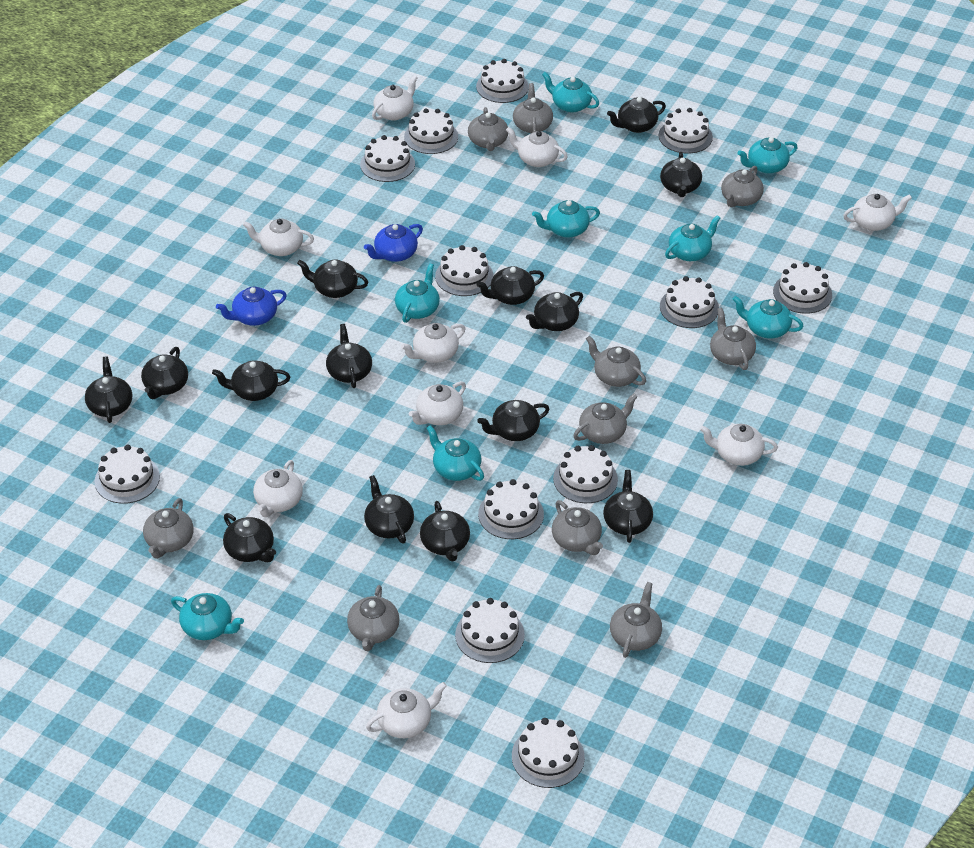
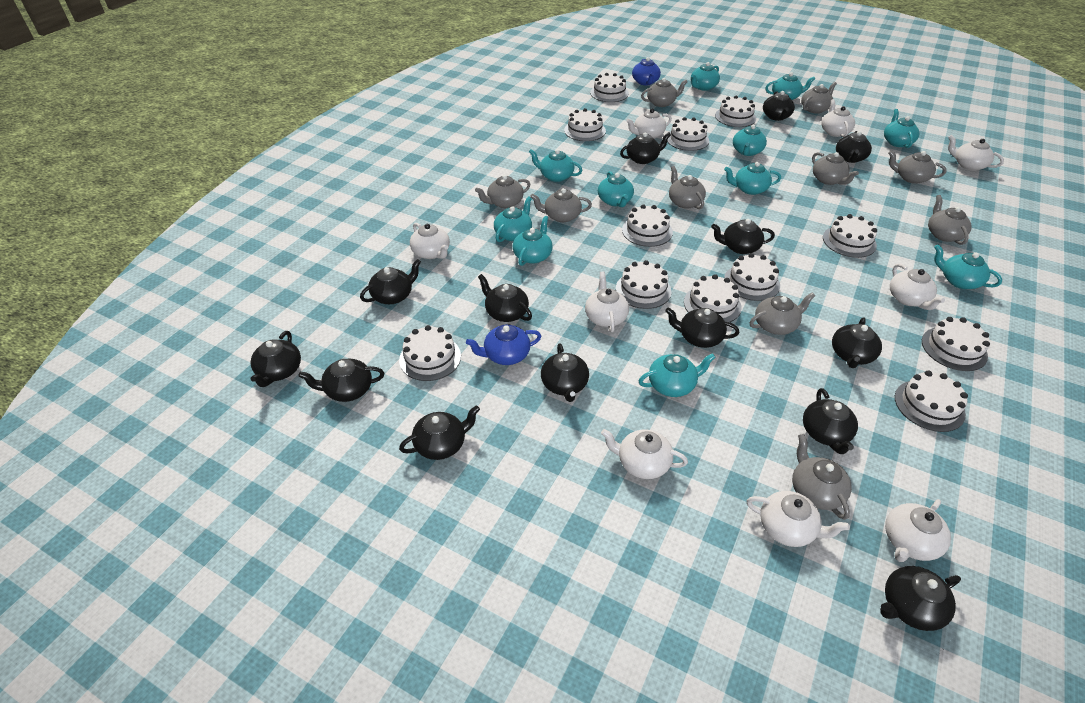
turquoise teapot: 8 -> 11

